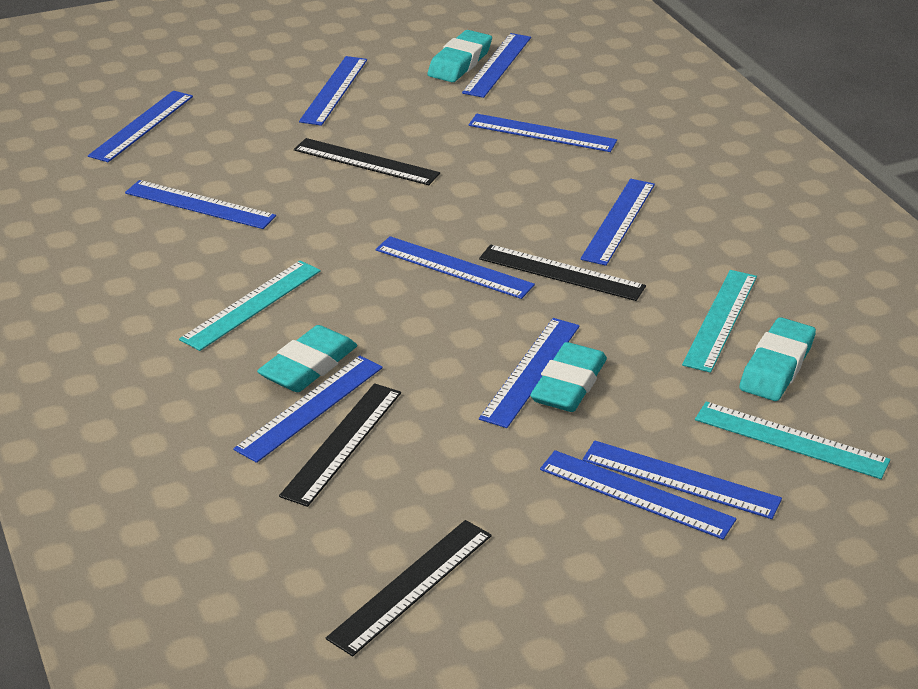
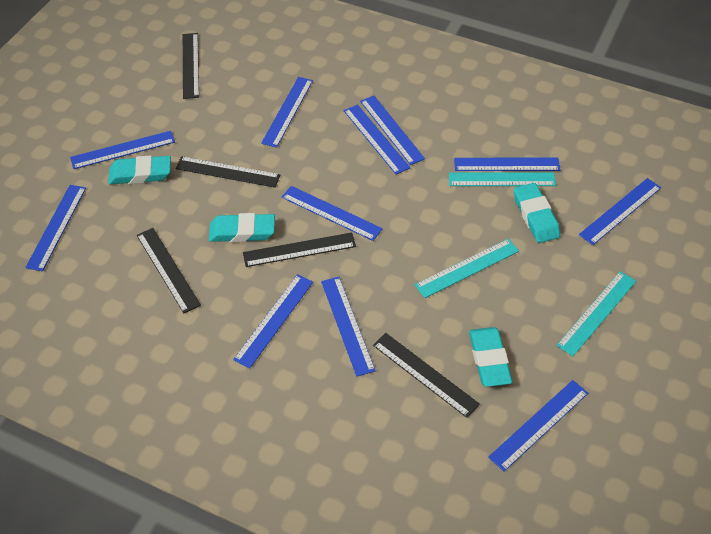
black ruler: 4 -> 5

